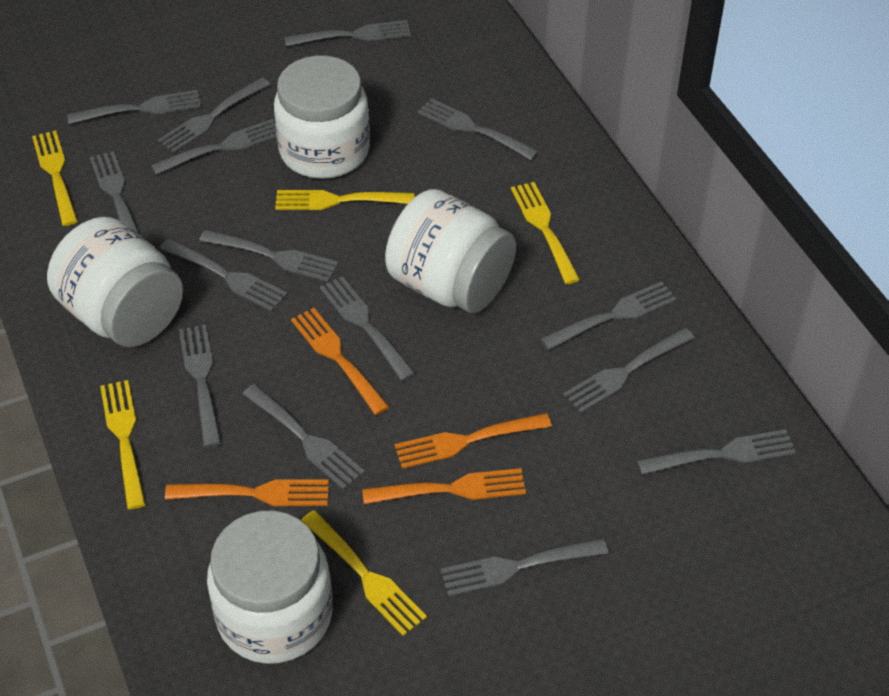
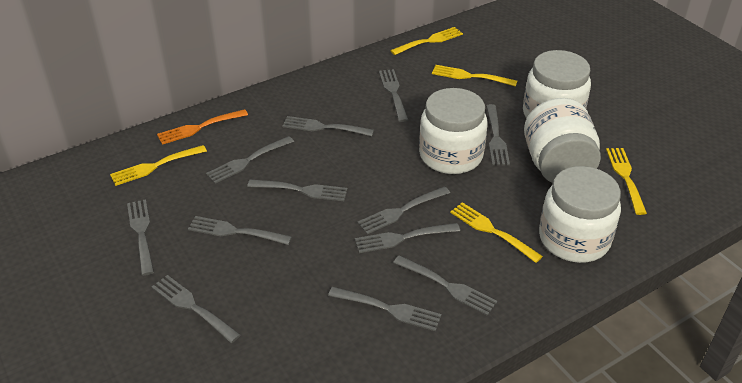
grey fork: 15 -> 12
orange fork: 4 -> 1

